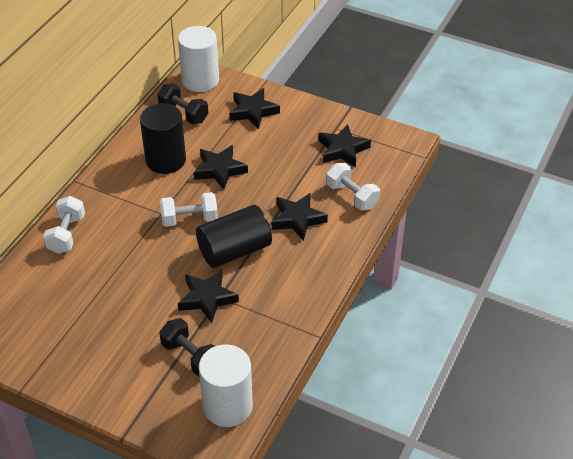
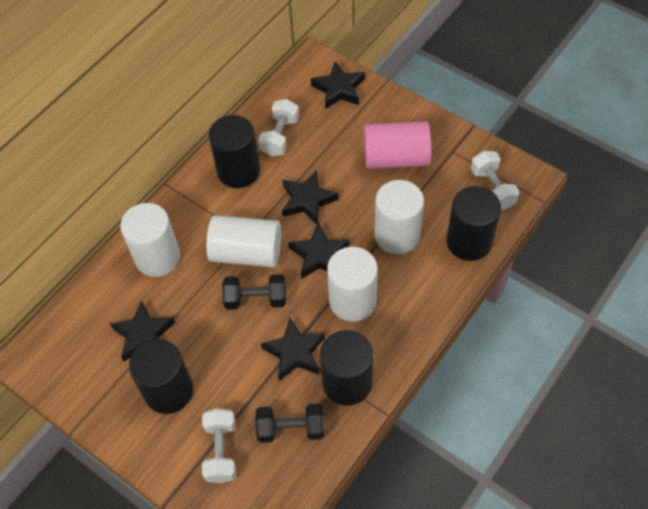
black cylinder: 2 -> 4
pink cylinder: 0 -> 1
white cylinder: 2 -> 4

